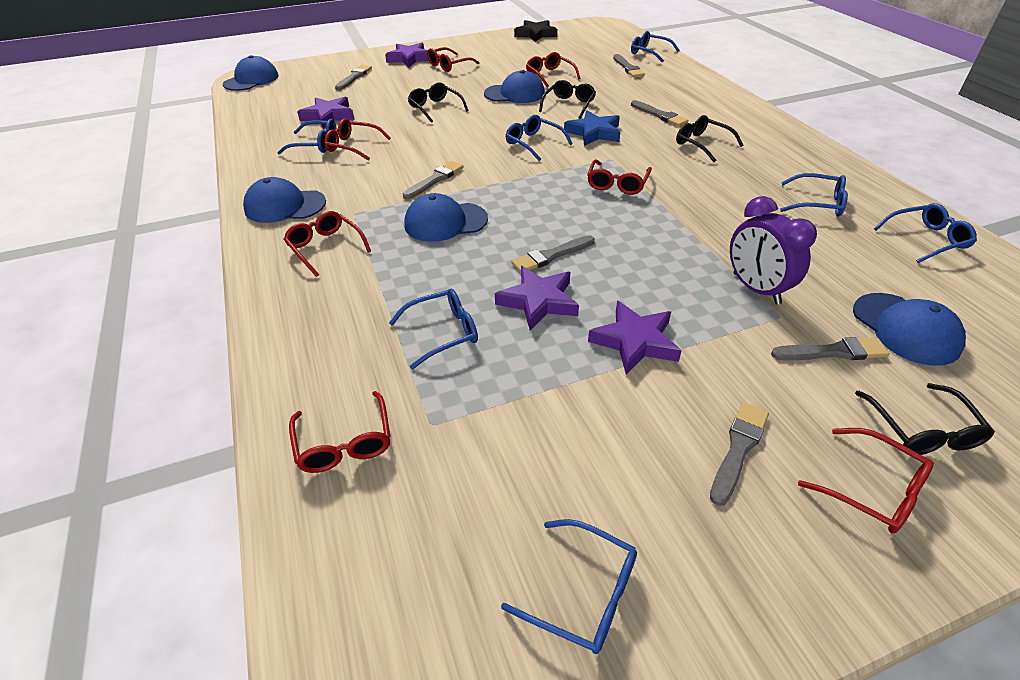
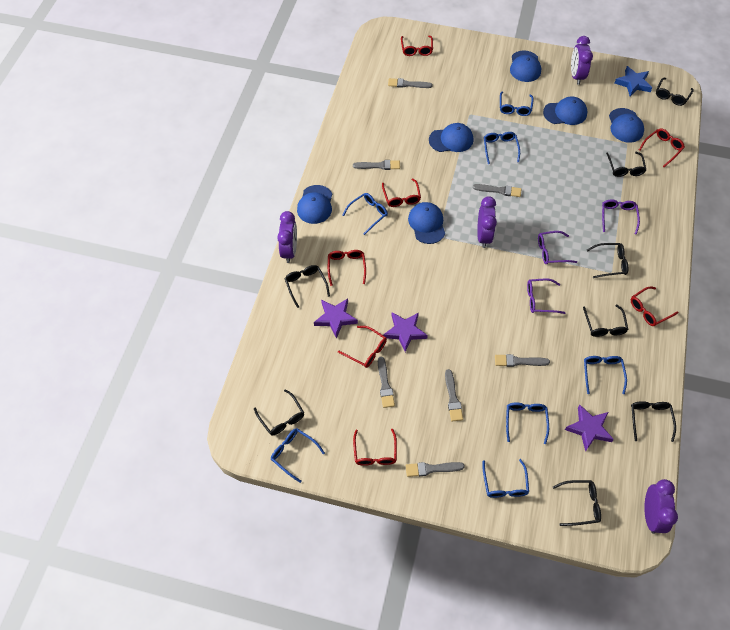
black glasses: 4 -> 8
black star: 1 -> 0
blue cap: 5 -> 6
purple clock: 1 -> 4
purple glasses: 0 -> 3
purple star: 4 -> 3

